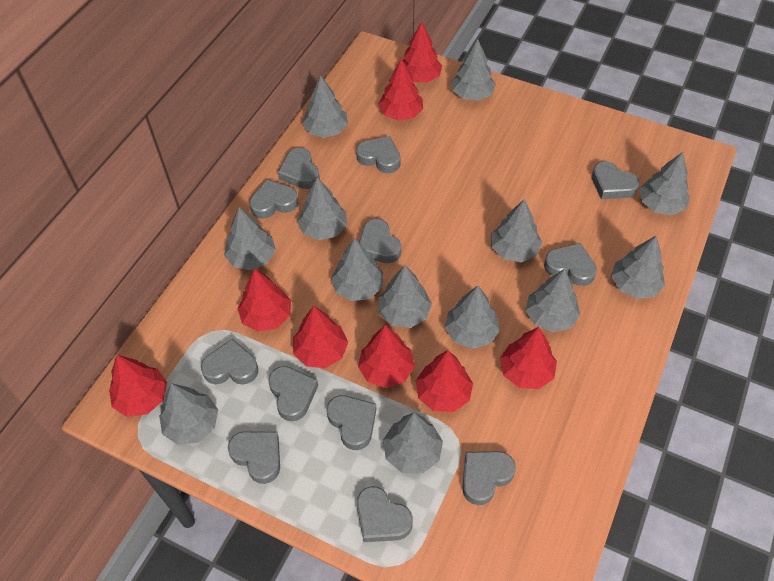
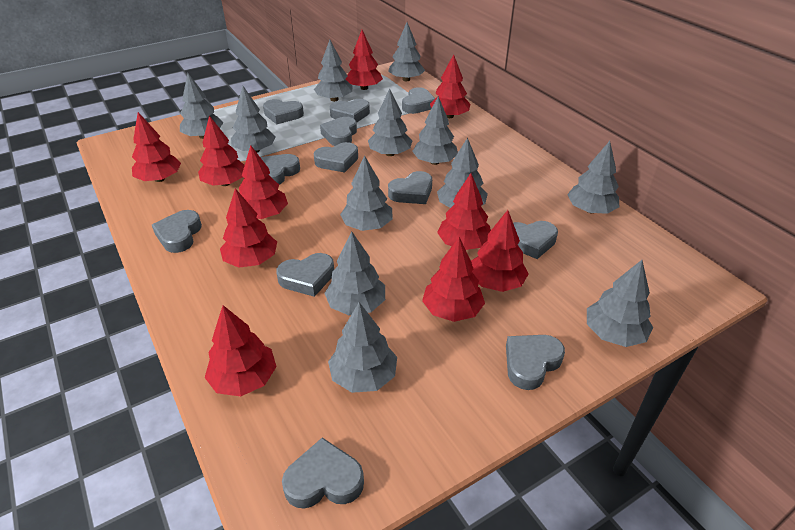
grey tree: 13 -> 12
red tree: 8 -> 10

